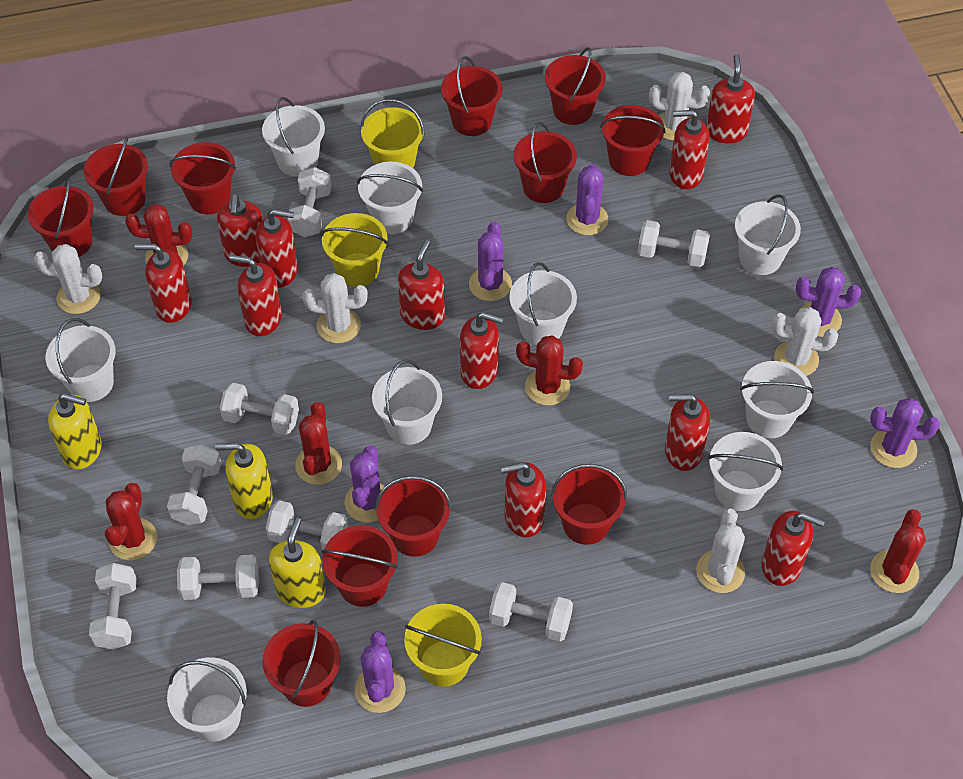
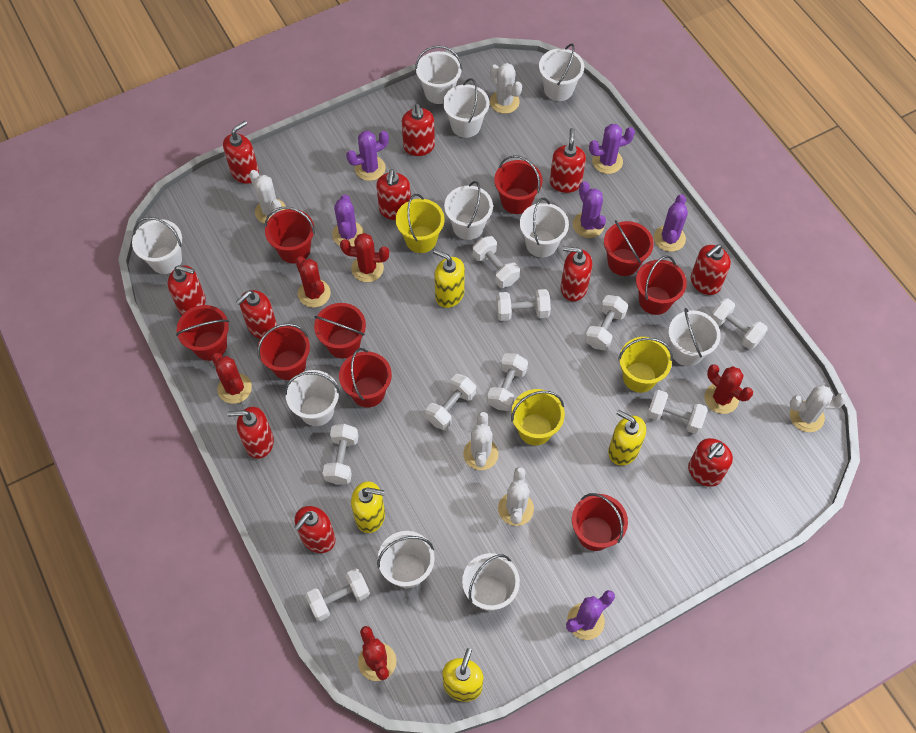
red bucket: 11 -> 9
white bucket: 9 -> 10
white dumbbell: 8 -> 9
yellow soap dispenser: 3 -> 4

